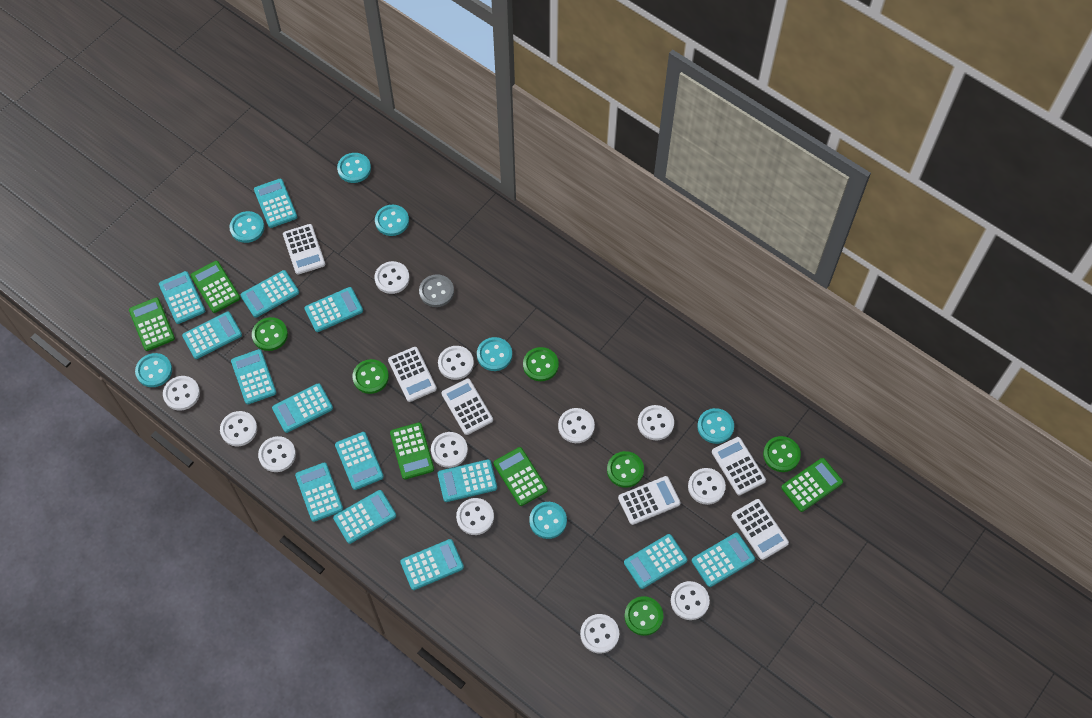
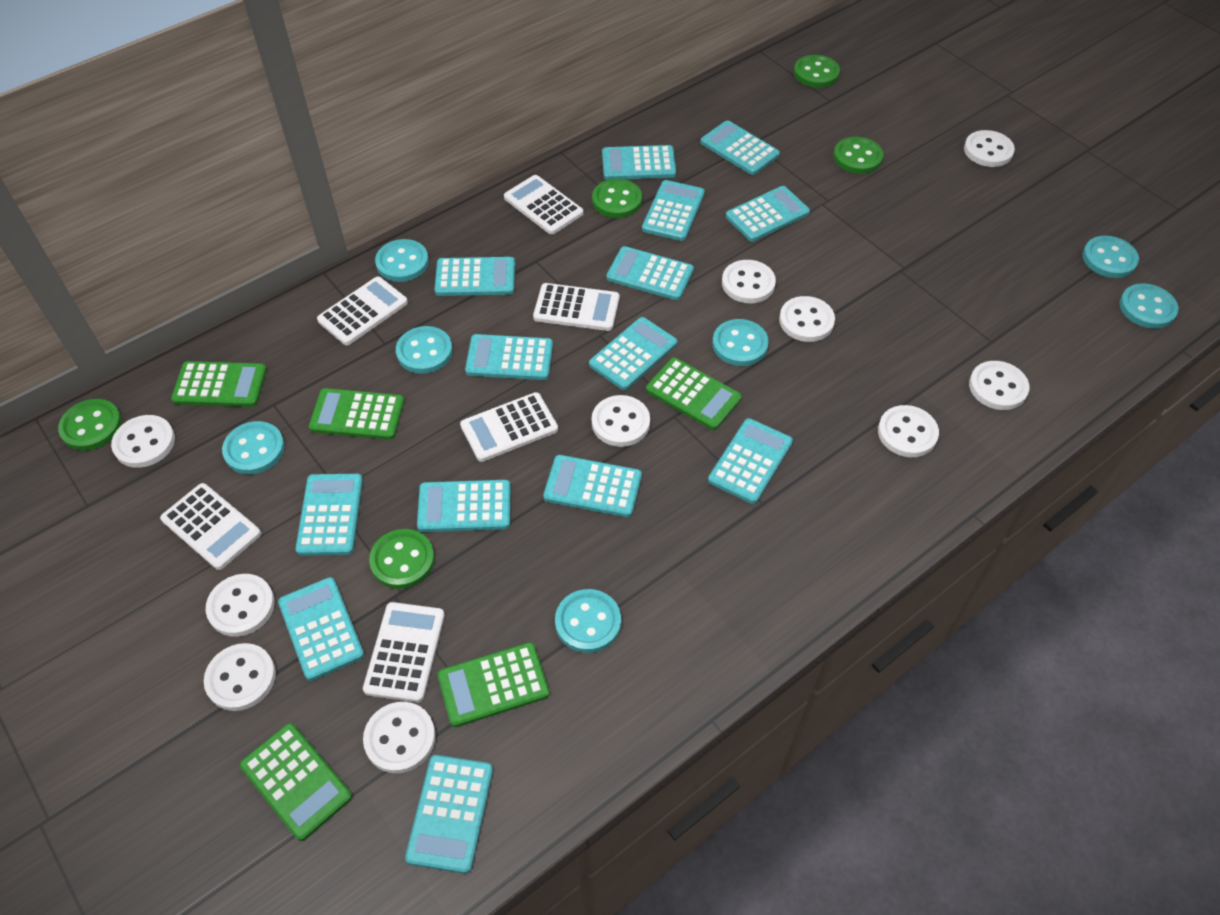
green button: 6 -> 5
grey button: 1 -> 0
white button: 12 -> 10

